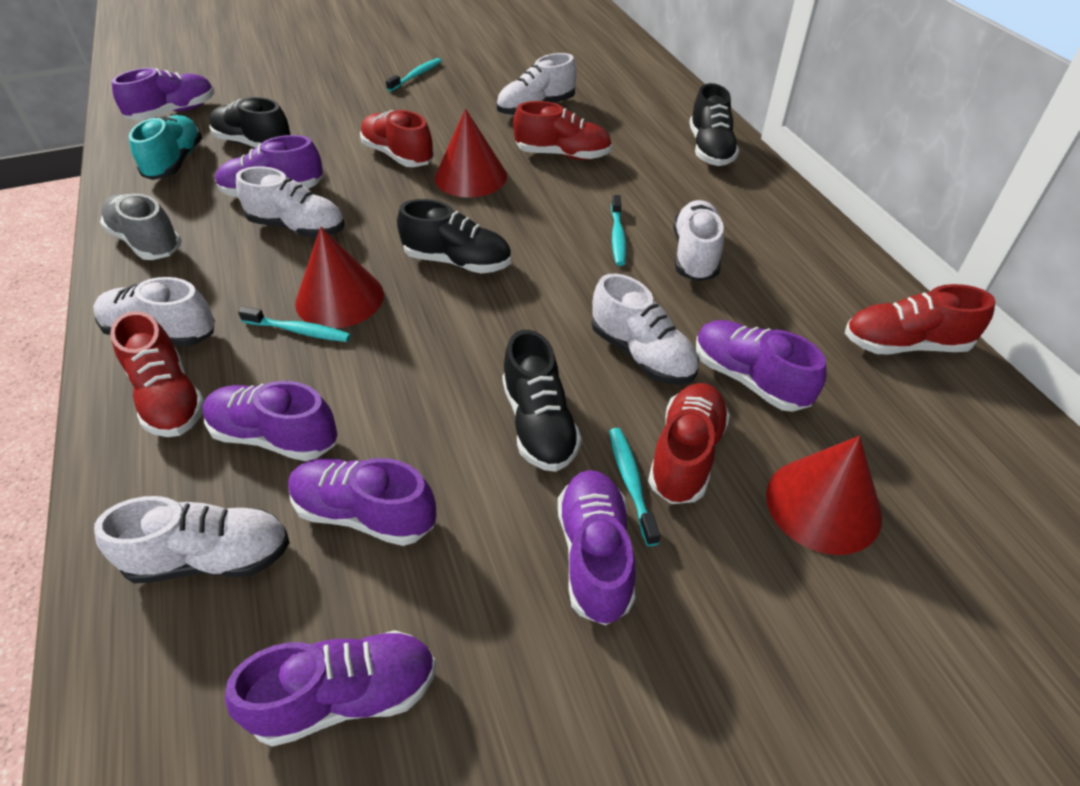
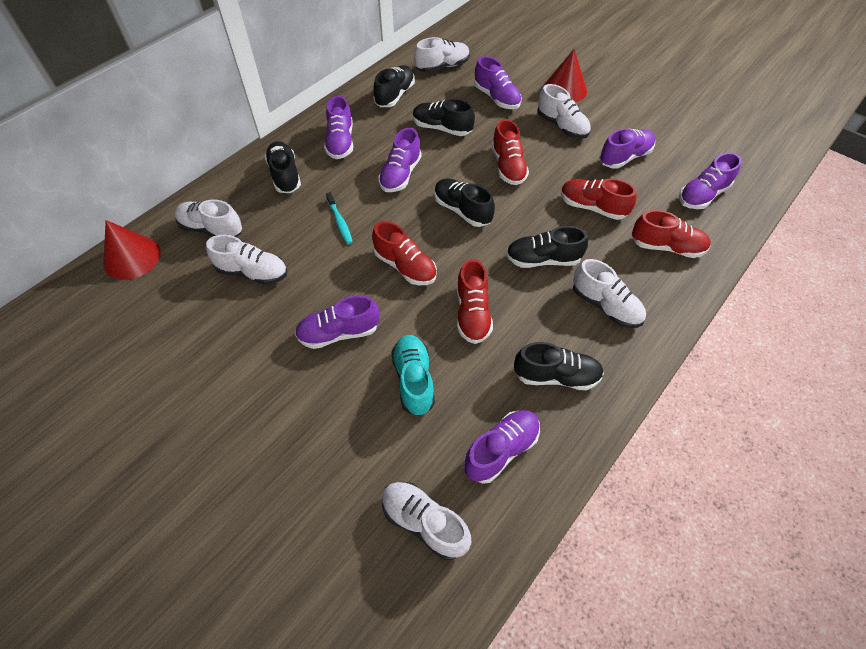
black shoe: 4 -> 6
grey shoe: 1 -> 0
red cone: 3 -> 2
turquoise toothbrush: 4 -> 1

